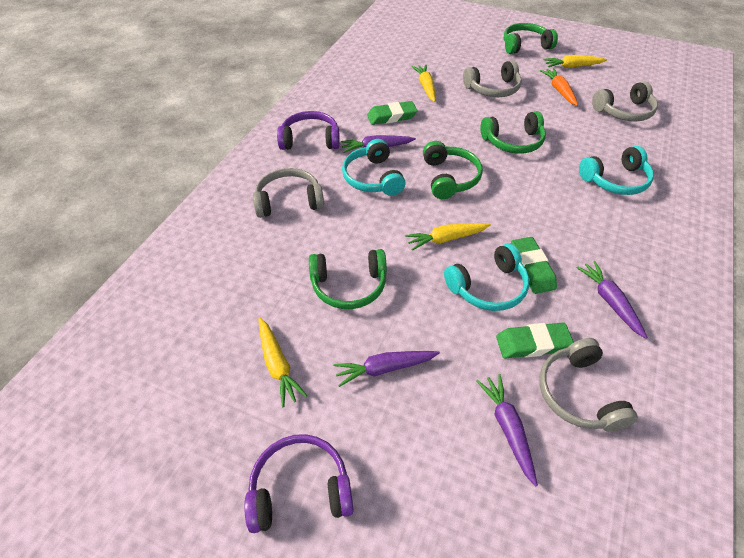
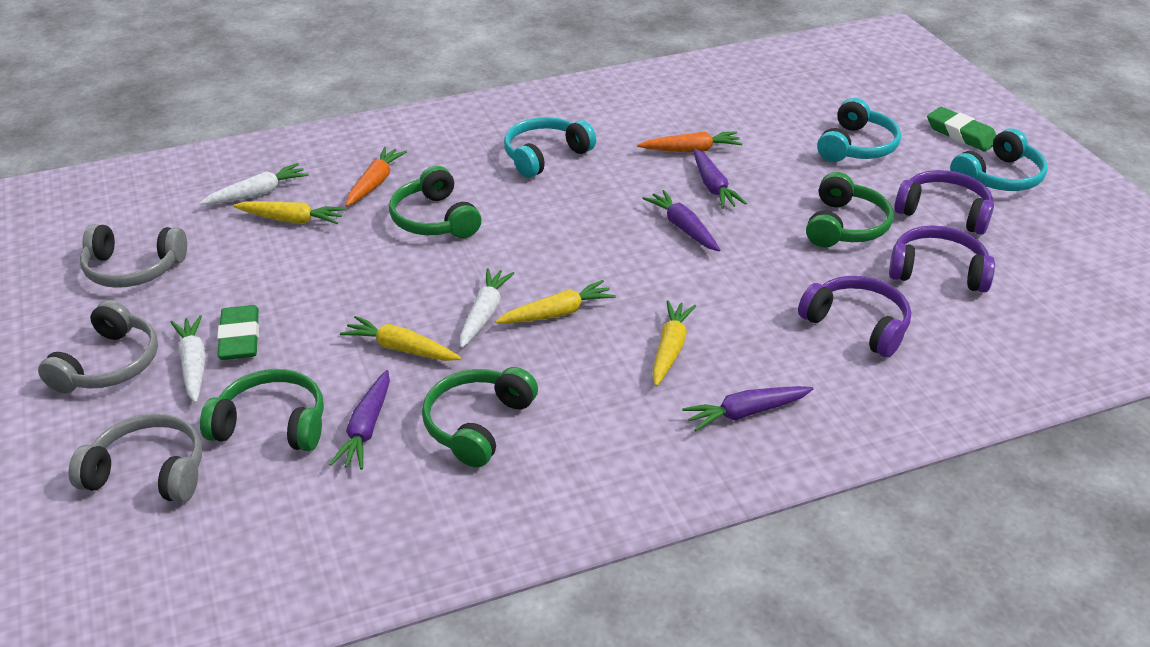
green eraser: 3 -> 2
grey headphones: 4 -> 3
orange carrot: 1 -> 2
purple headphones: 2 -> 3
white carrot: 0 -> 3

